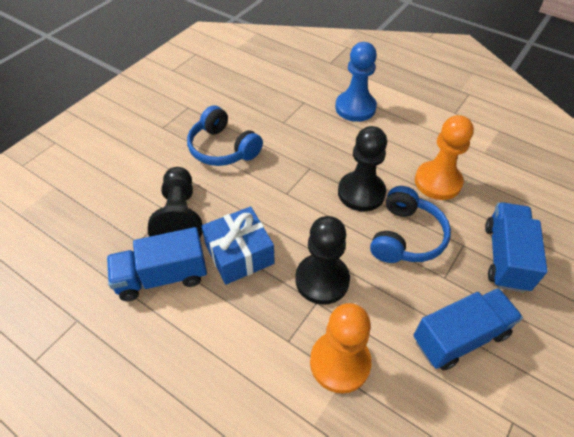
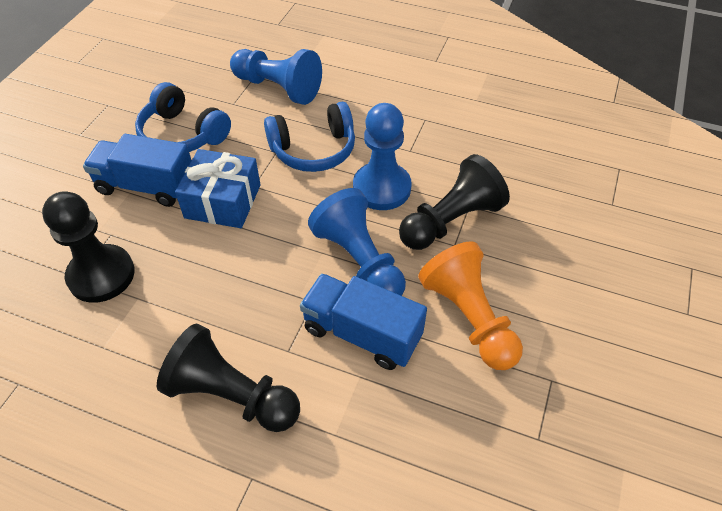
blue pawn: 1 -> 3
blue truck: 3 -> 2
orange pawn: 2 -> 1

